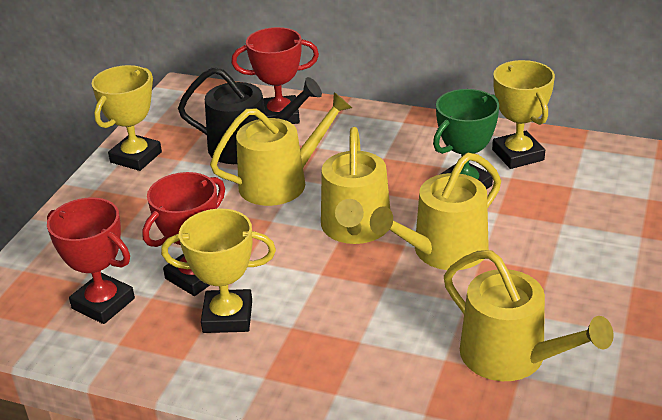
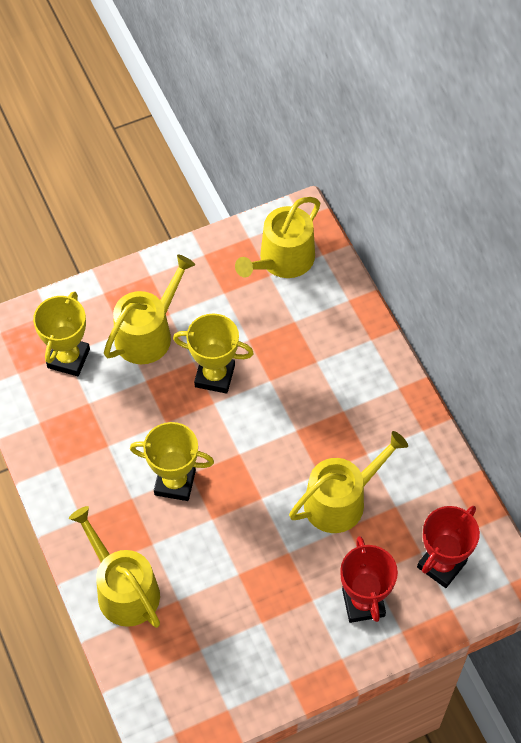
black watering can: 1 -> 0
green trophy: 1 -> 0
red trophy: 3 -> 2

